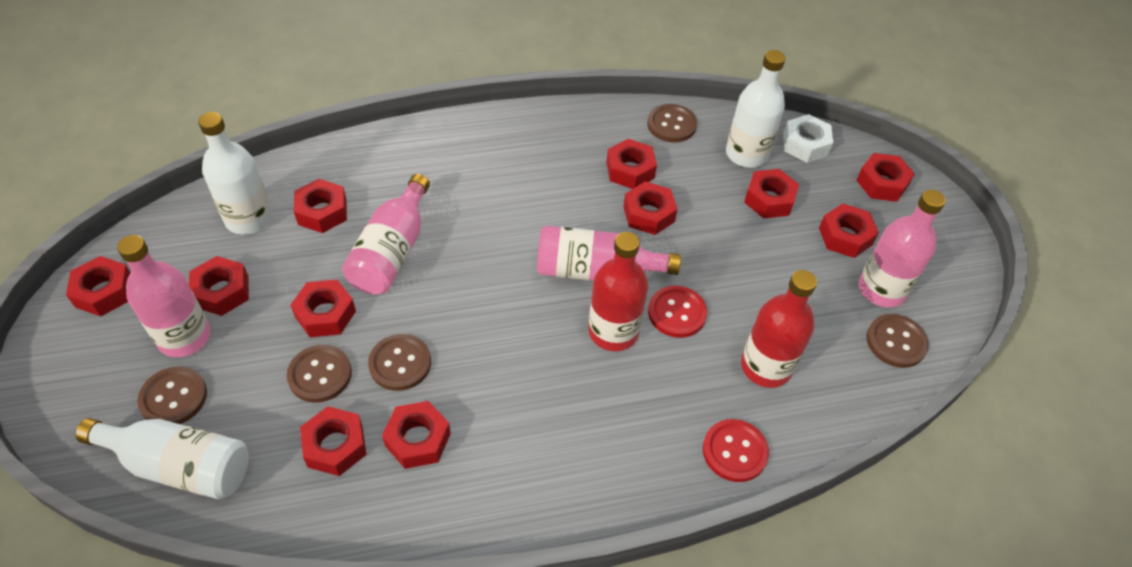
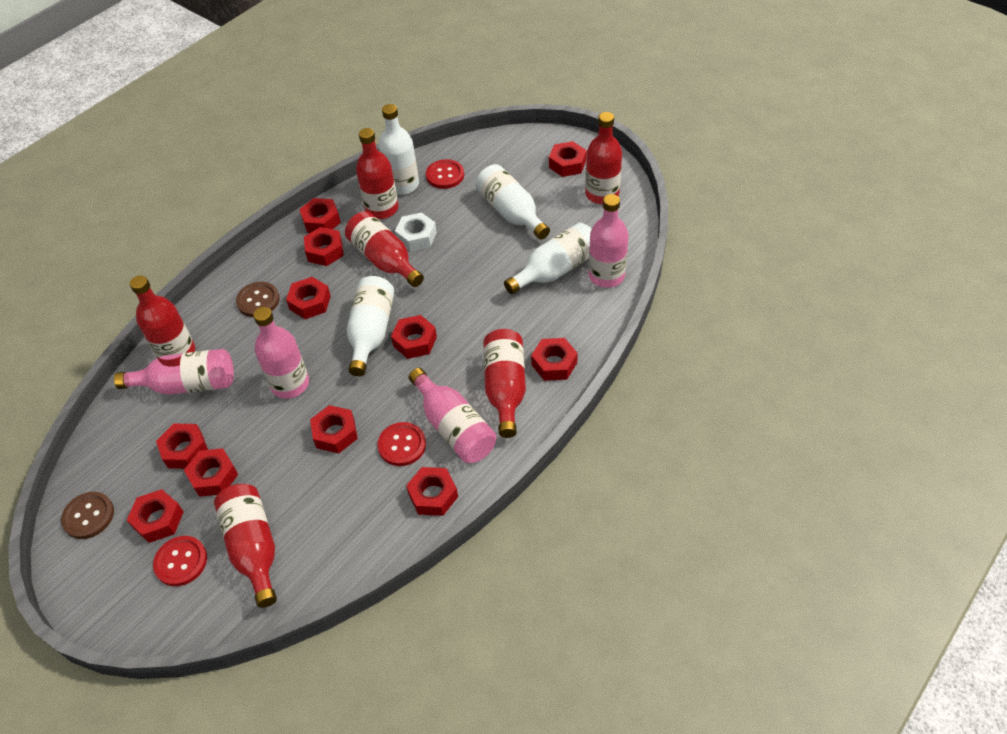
brown button: 5 -> 2
red bottle: 2 -> 6
red button: 2 -> 3
white bottle: 3 -> 4

